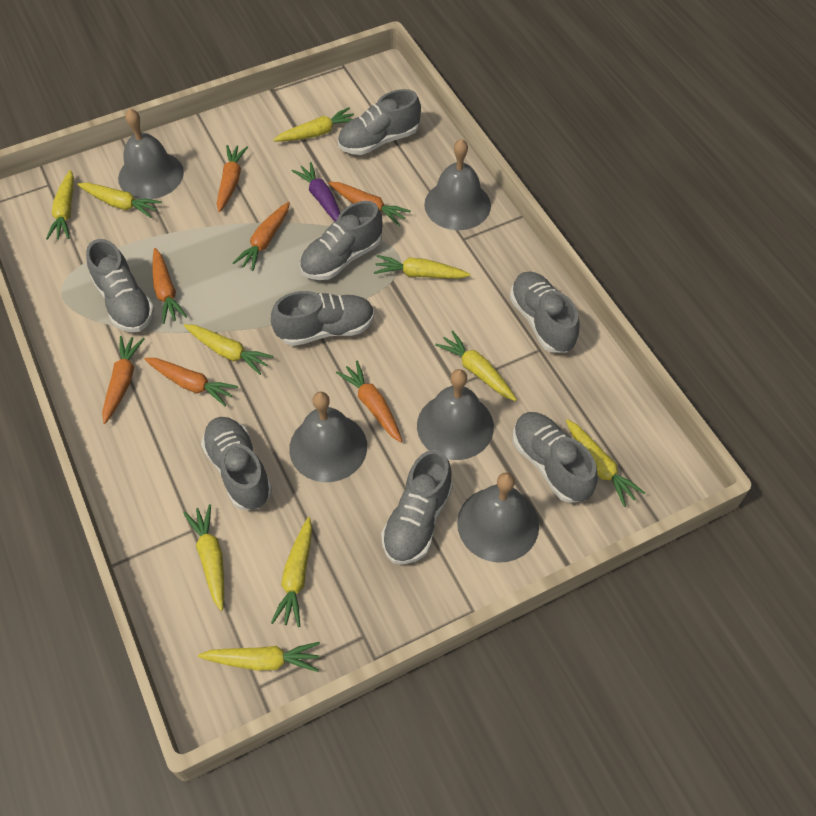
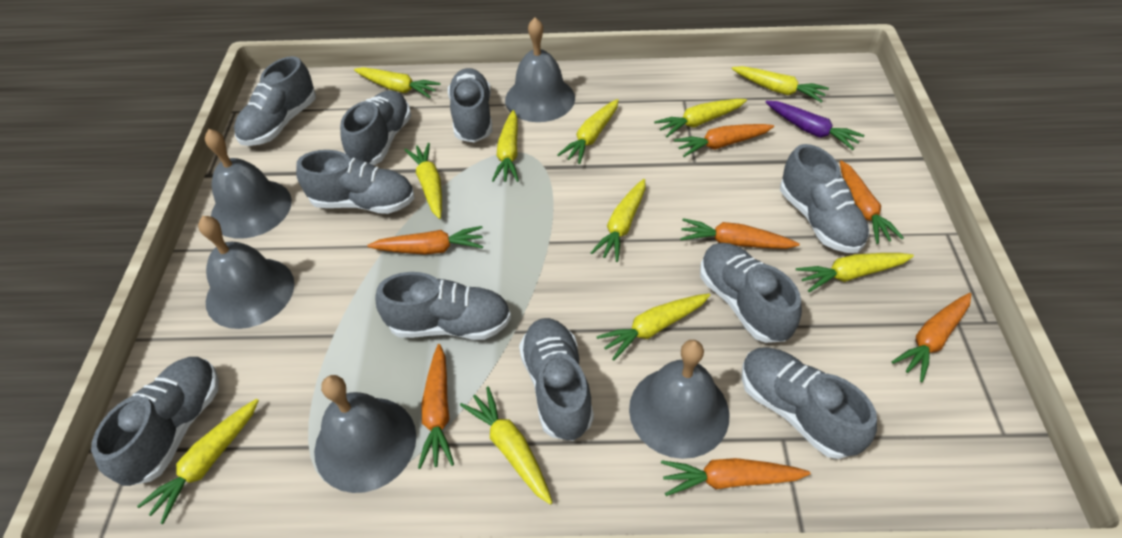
grey shoe: 8 -> 10
yellow carrot: 10 -> 11

